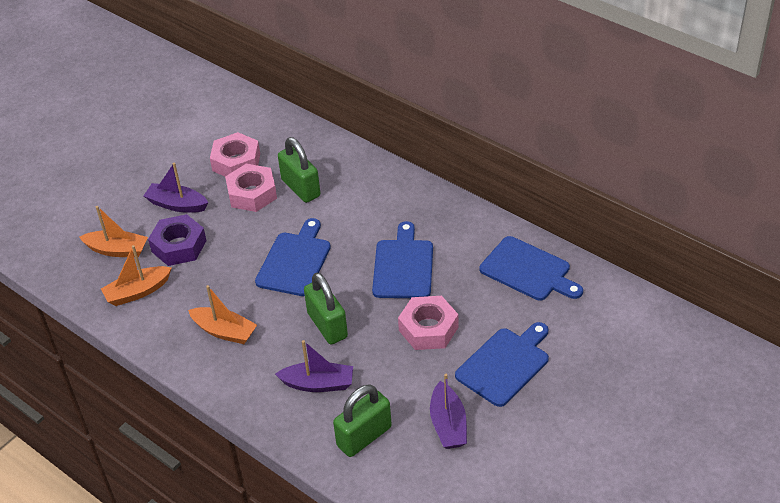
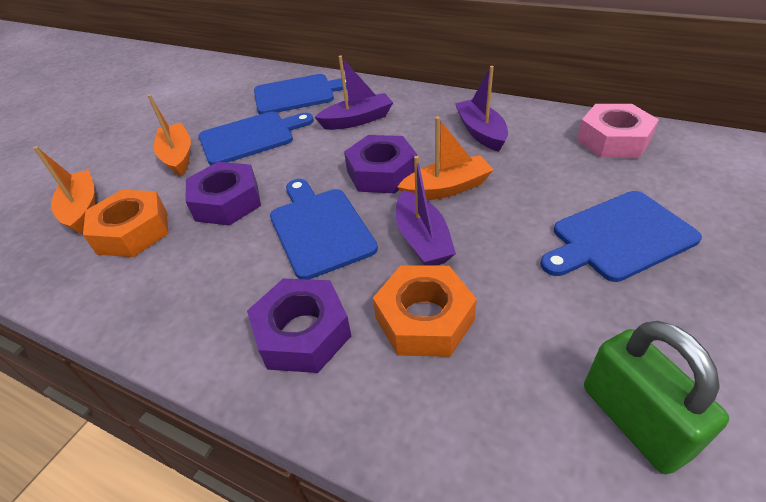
green padlock: 3 -> 1
orange nut: 0 -> 2
pink nut: 3 -> 1
purple nut: 1 -> 3

